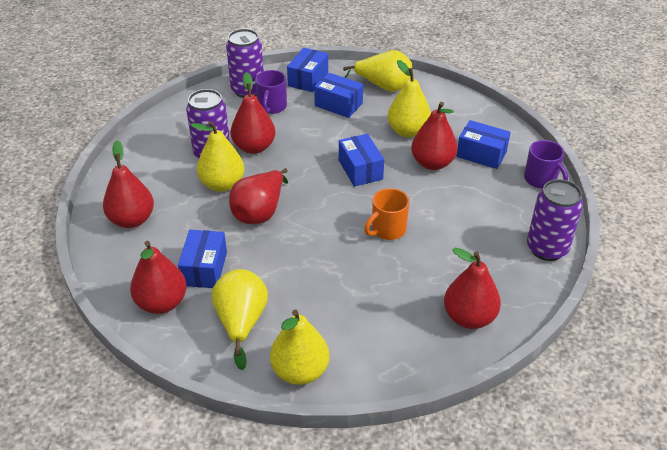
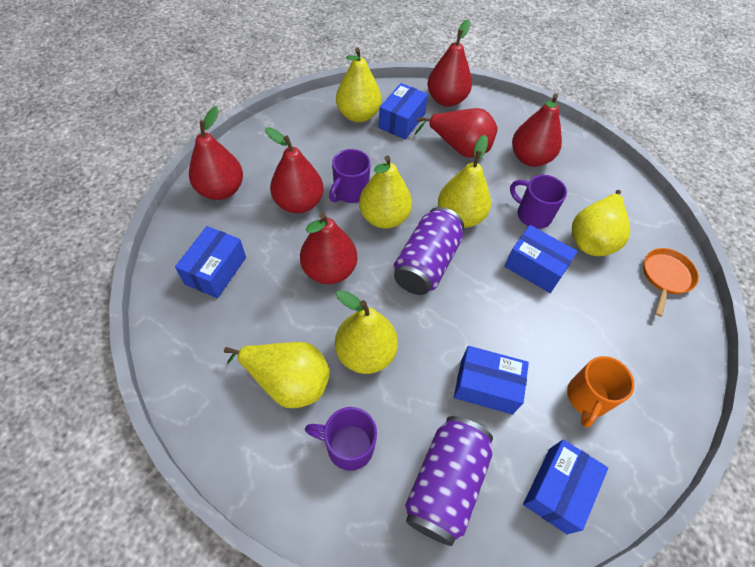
orange pan: 0 -> 1
purple can: 3 -> 2
purple mug: 2 -> 3
yellow pear: 5 -> 6

